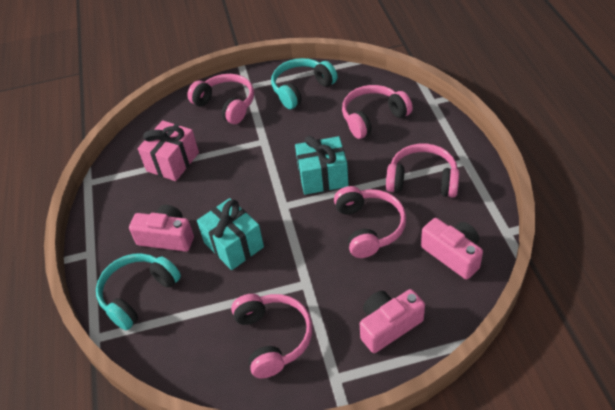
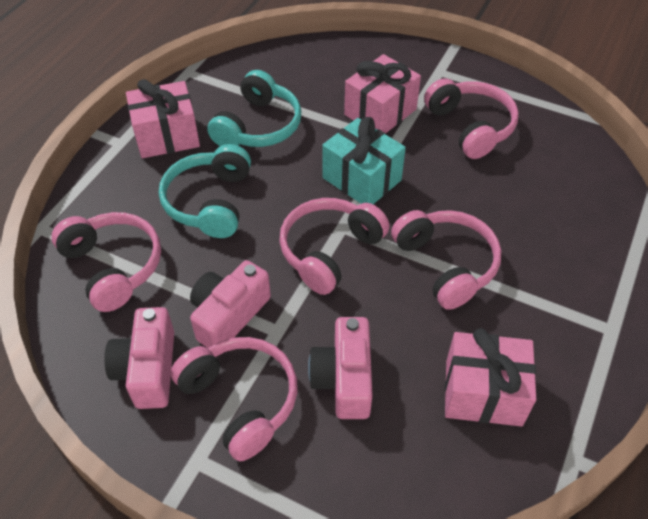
pink gift: 1 -> 3
turquoise gift: 2 -> 1

